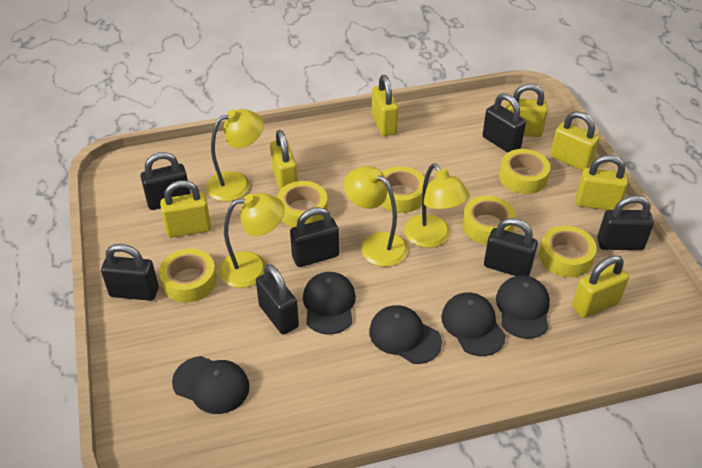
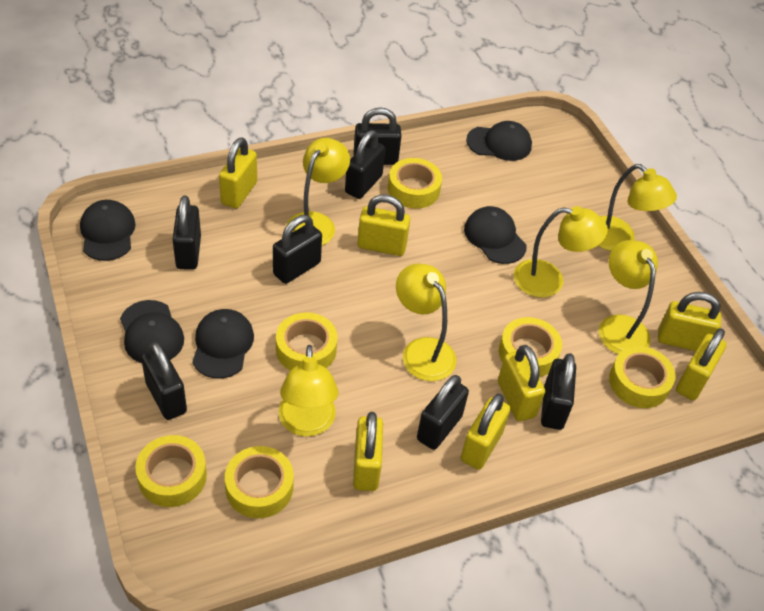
yellow lamp: 4 -> 6

